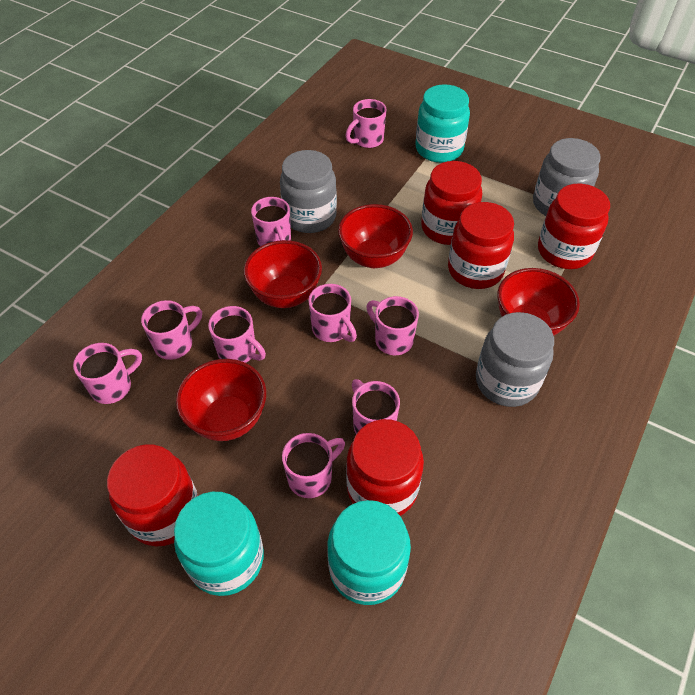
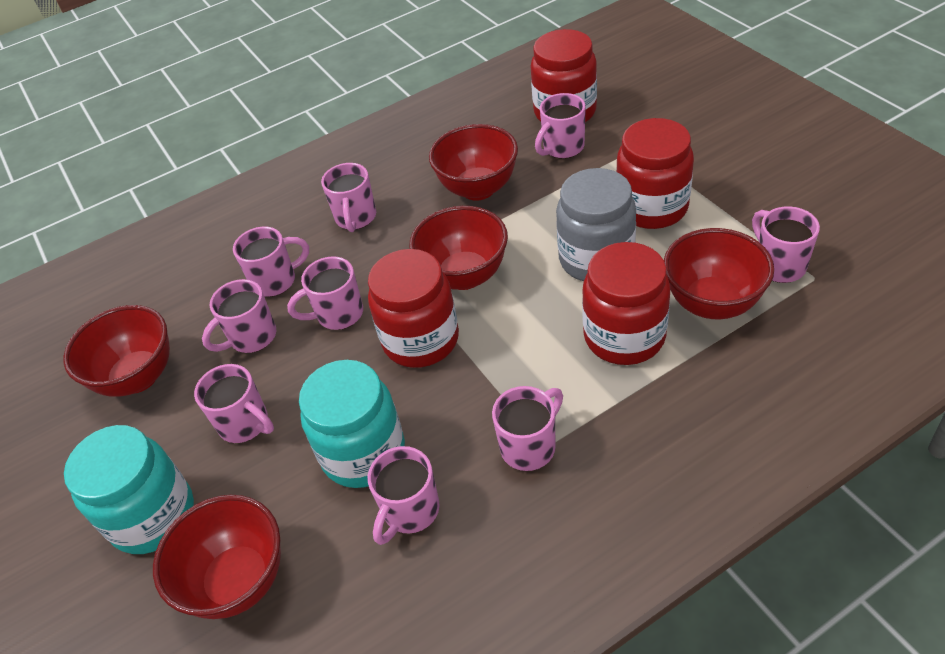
grey jar: 3 -> 1
red bowl: 4 -> 5
red jar: 5 -> 4
turquoise jar: 3 -> 2

